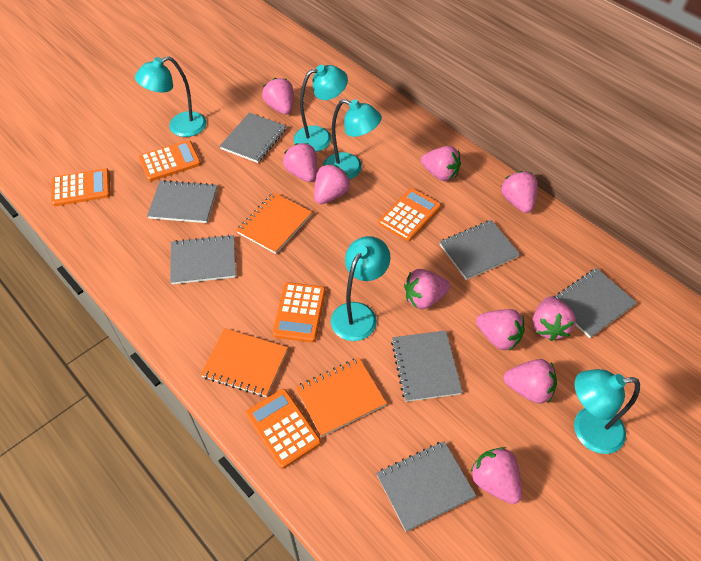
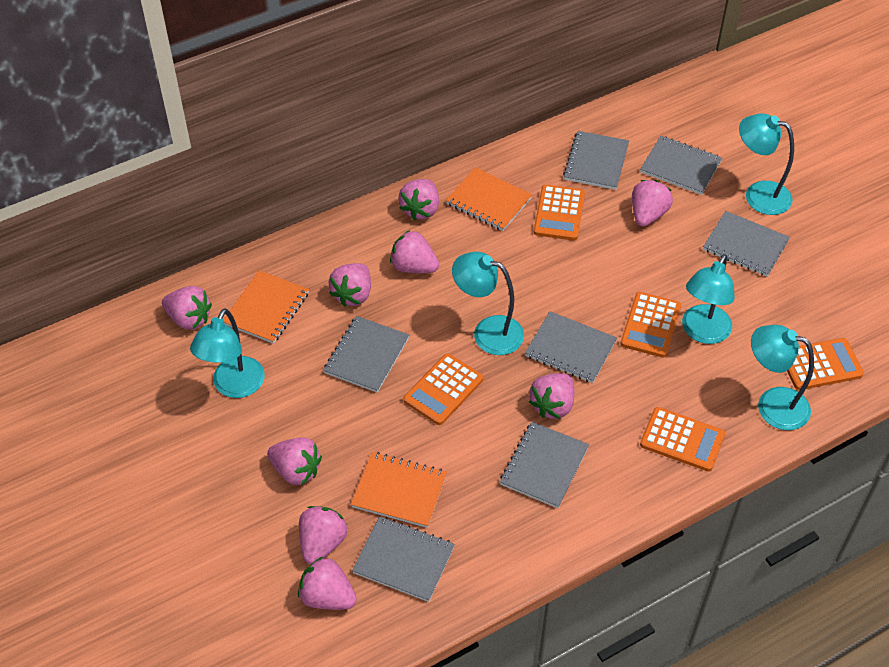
pink strawberry: 10 -> 9

